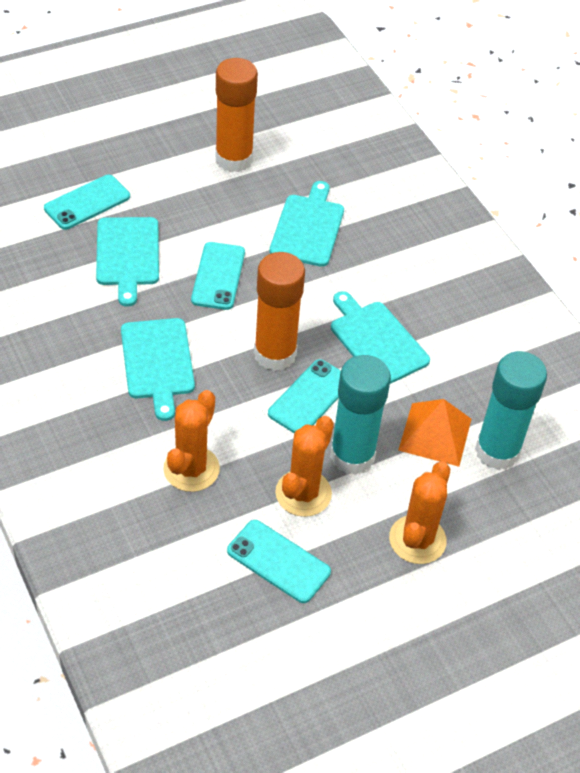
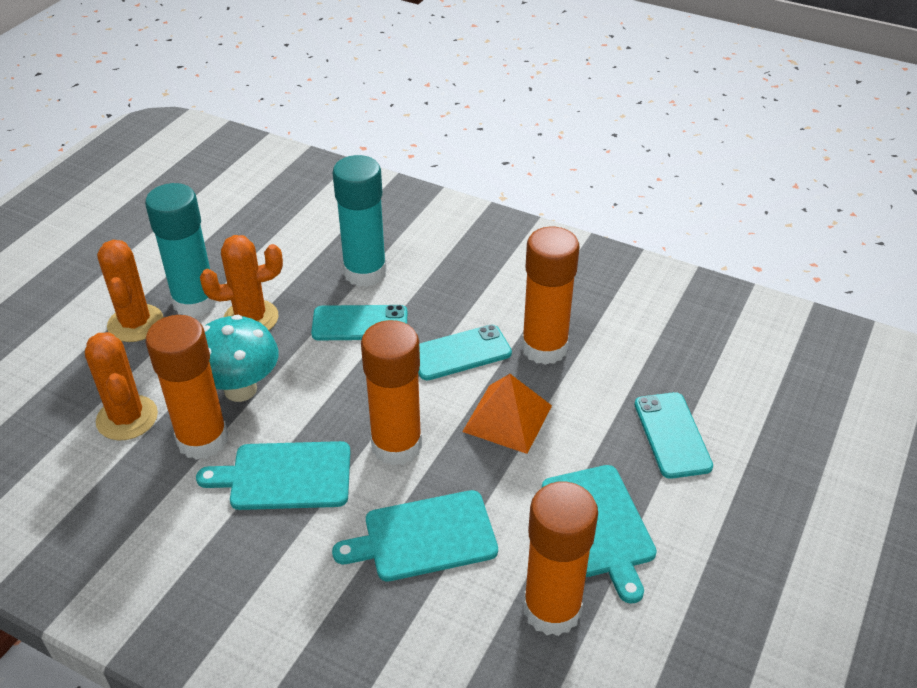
orange glue stick: 2 -> 4
turquoise cutting board: 4 -> 3
turquoise mushroom: 0 -> 1
turquoise phone: 4 -> 3

